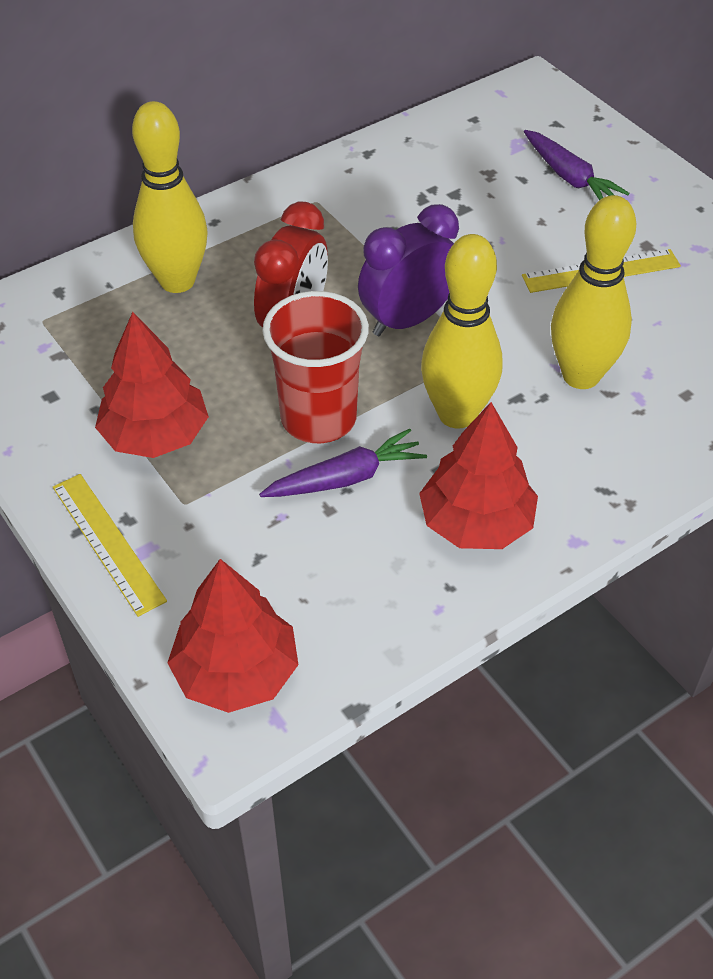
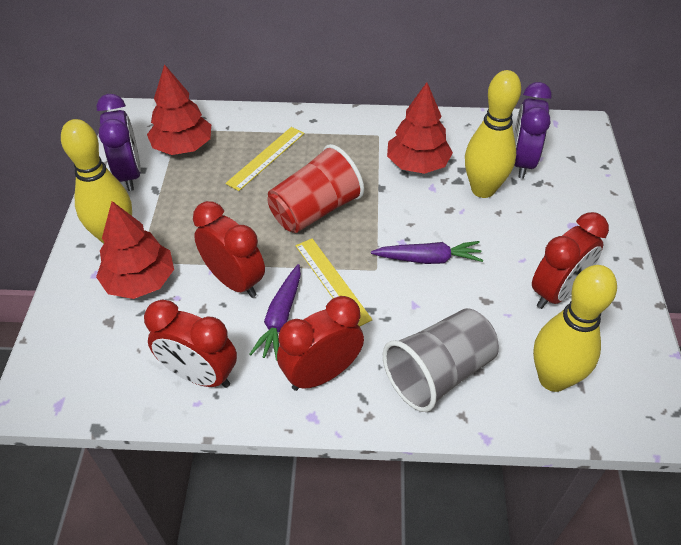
grey cup: 0 -> 1
purple clock: 1 -> 2
red clock: 1 -> 4

